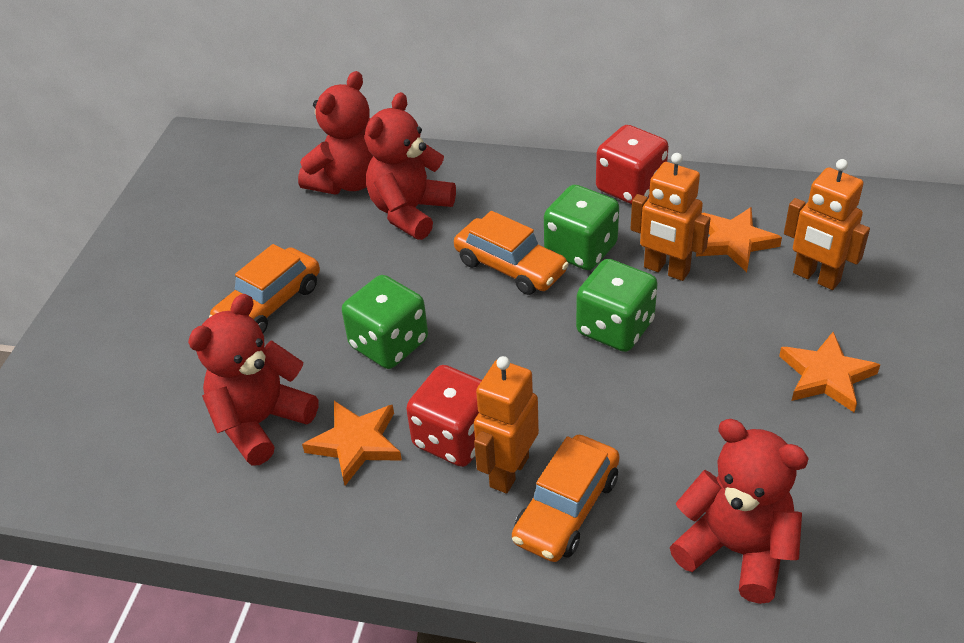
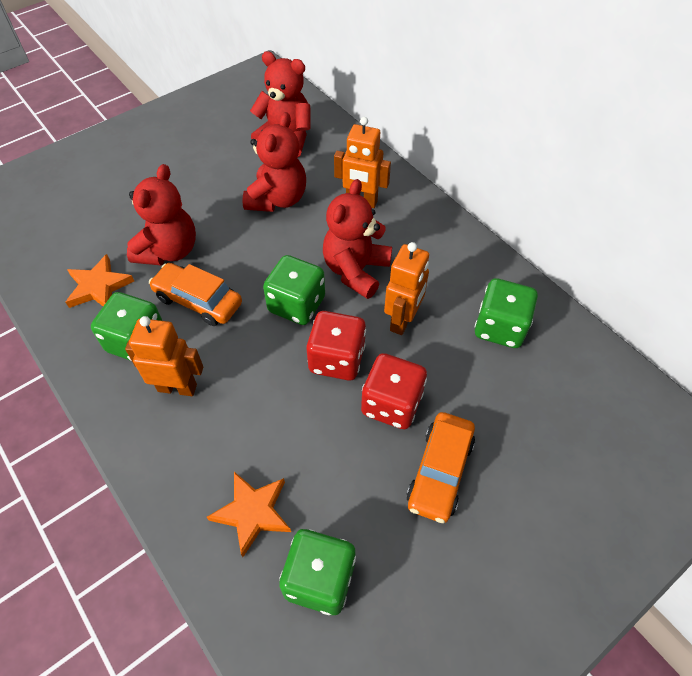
green dice: 3 -> 4
orange car: 3 -> 2
orange star: 3 -> 2

